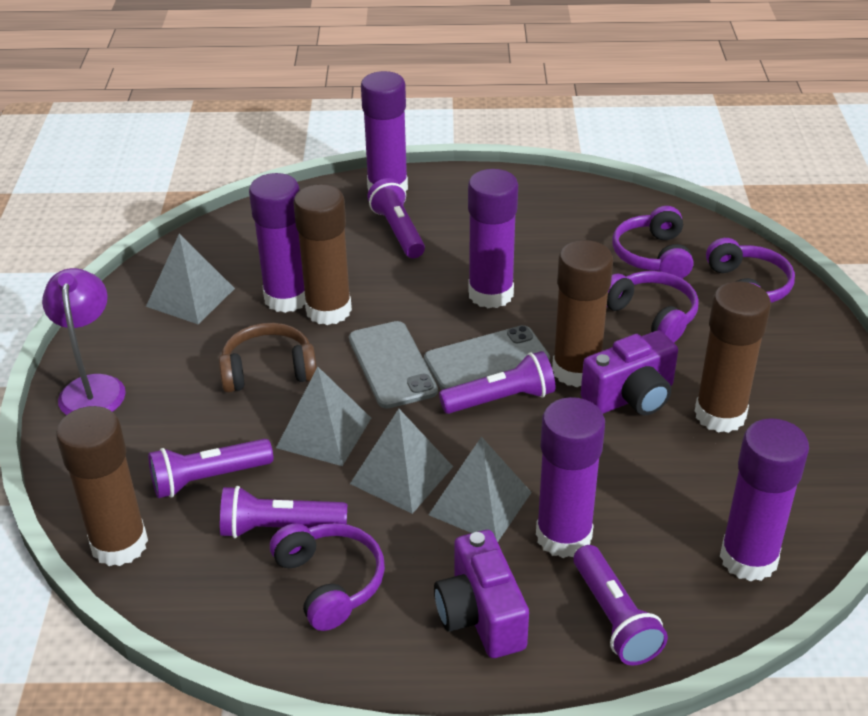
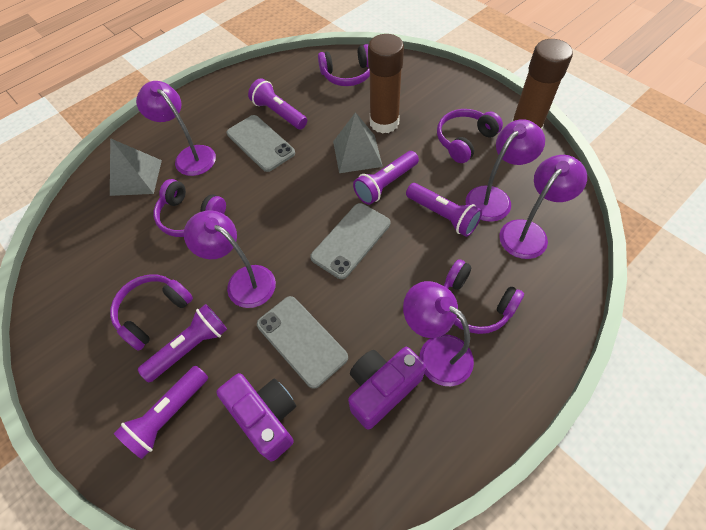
brown glue stick: 4 -> 2
brown headphones: 1 -> 0
grey phone: 2 -> 3
grey pyramid: 4 -> 2
purple glue stick: 5 -> 0
purple headphones: 4 -> 5
purple lamp: 1 -> 5

